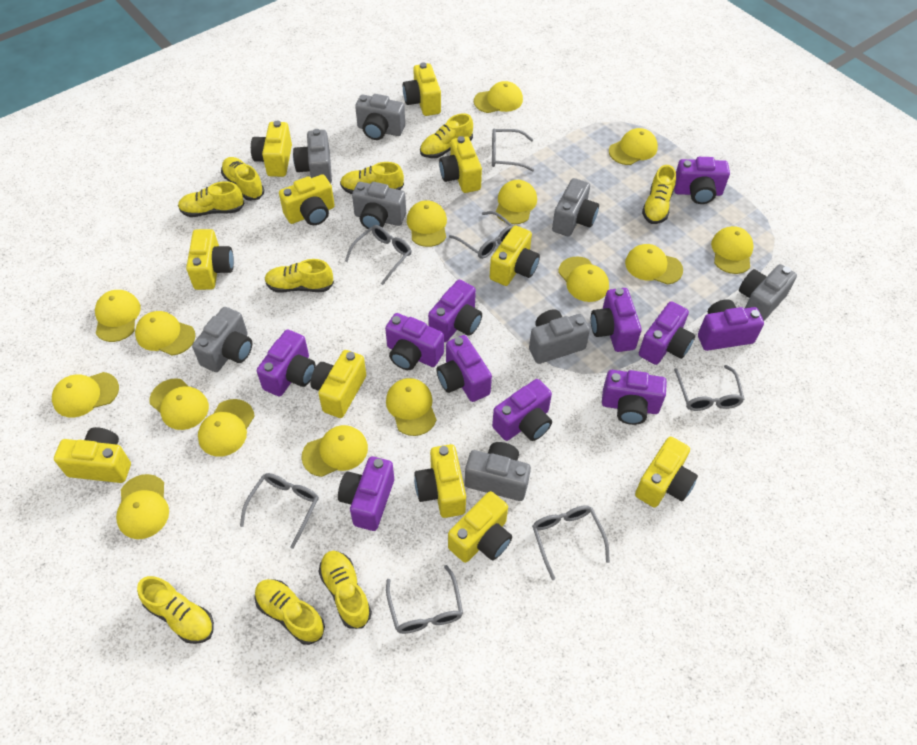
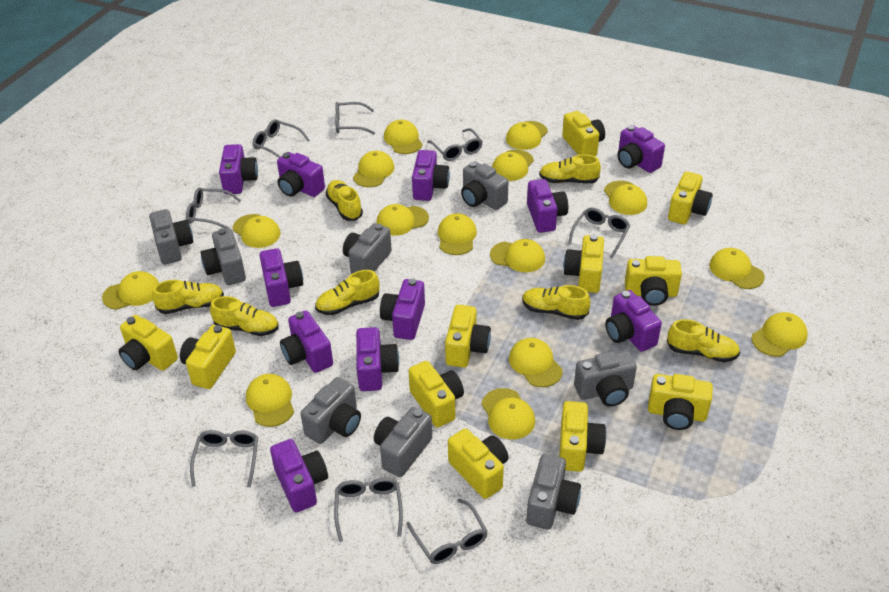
grey glasses: 7 -> 8
yellow shoe: 9 -> 7

